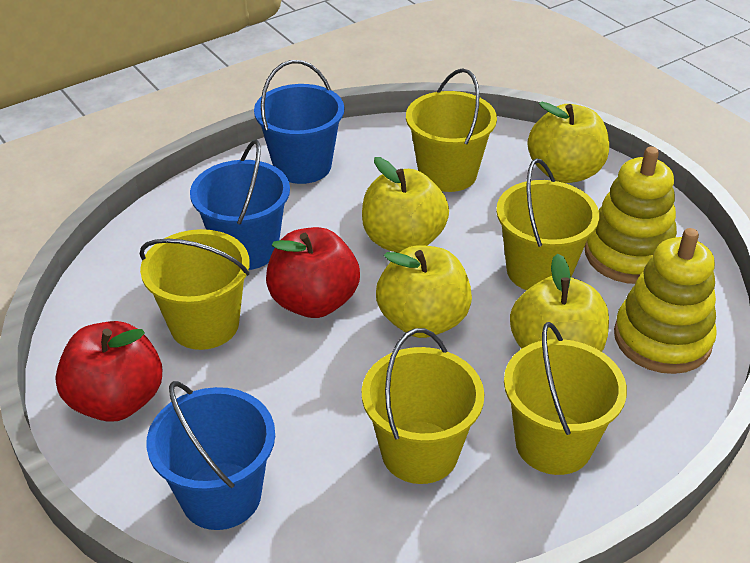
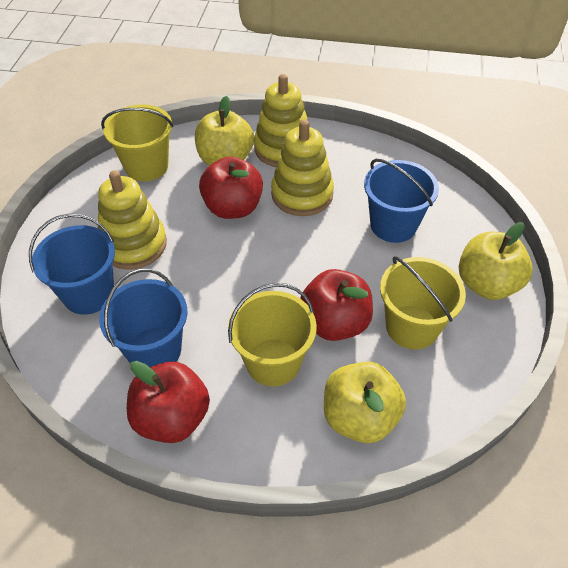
red apple: 2 -> 3
yellow apple: 4 -> 3
yellow bucket: 5 -> 3
yellow stacking toy: 2 -> 3

